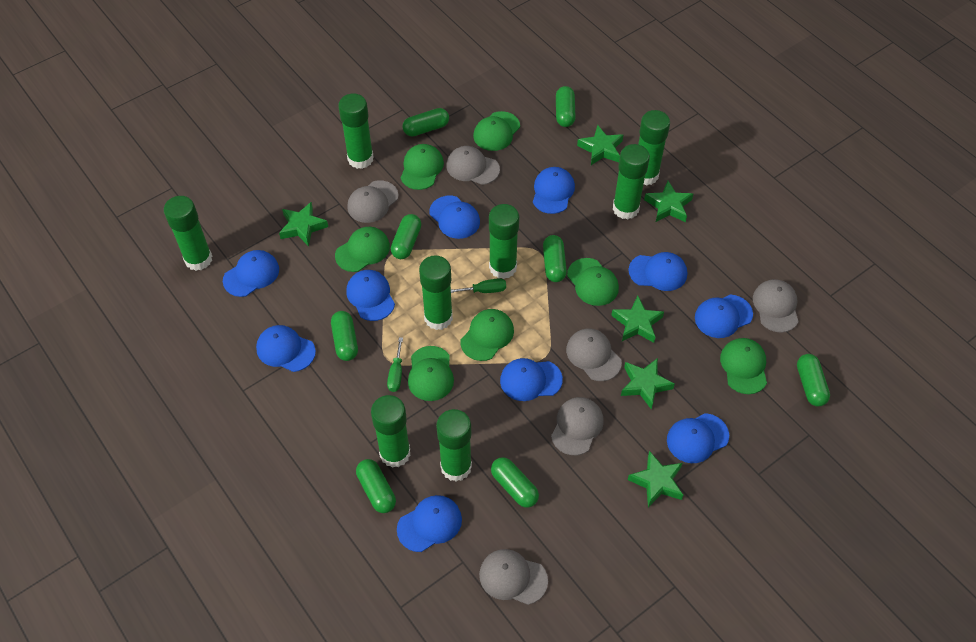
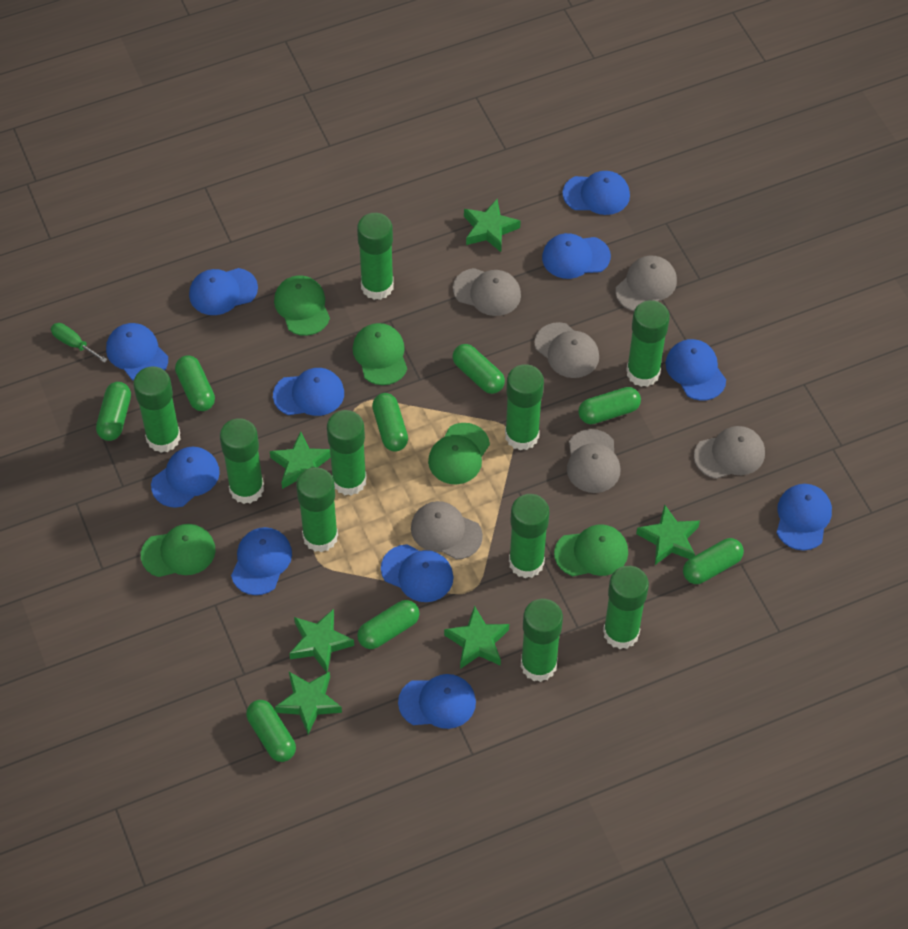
blue cap: 10 -> 11
green cap: 7 -> 5
green glue stick: 8 -> 10
green screwdriver: 2 -> 1

